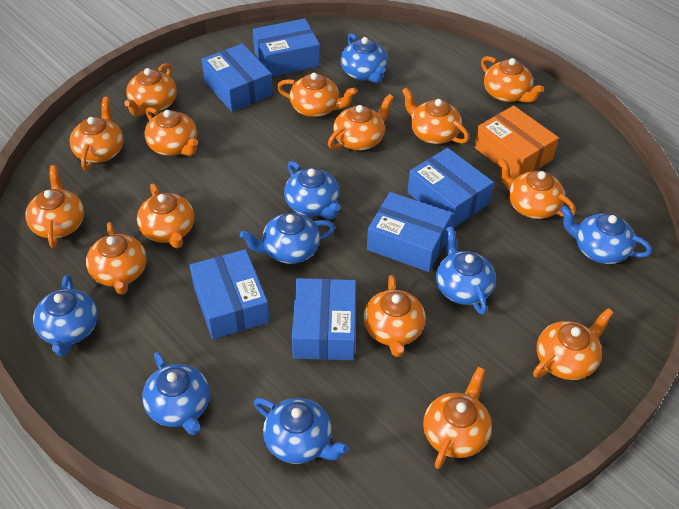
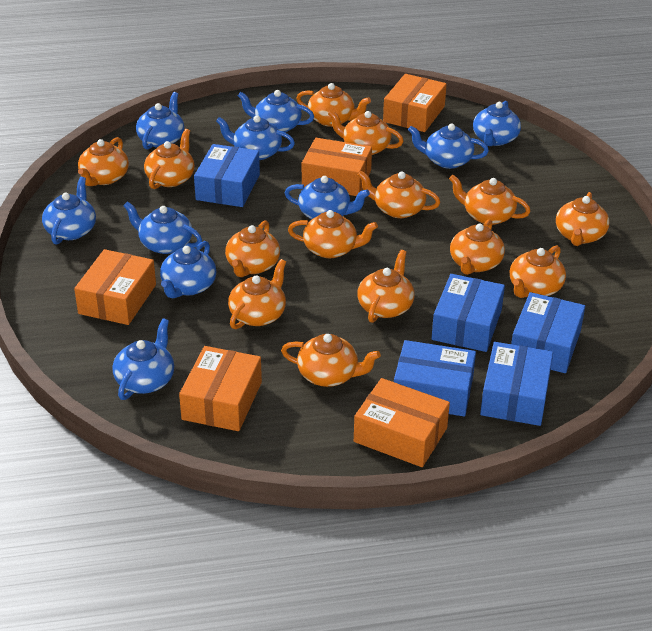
blue box: 6 -> 5
blue teapot: 8 -> 10
orange box: 1 -> 5

